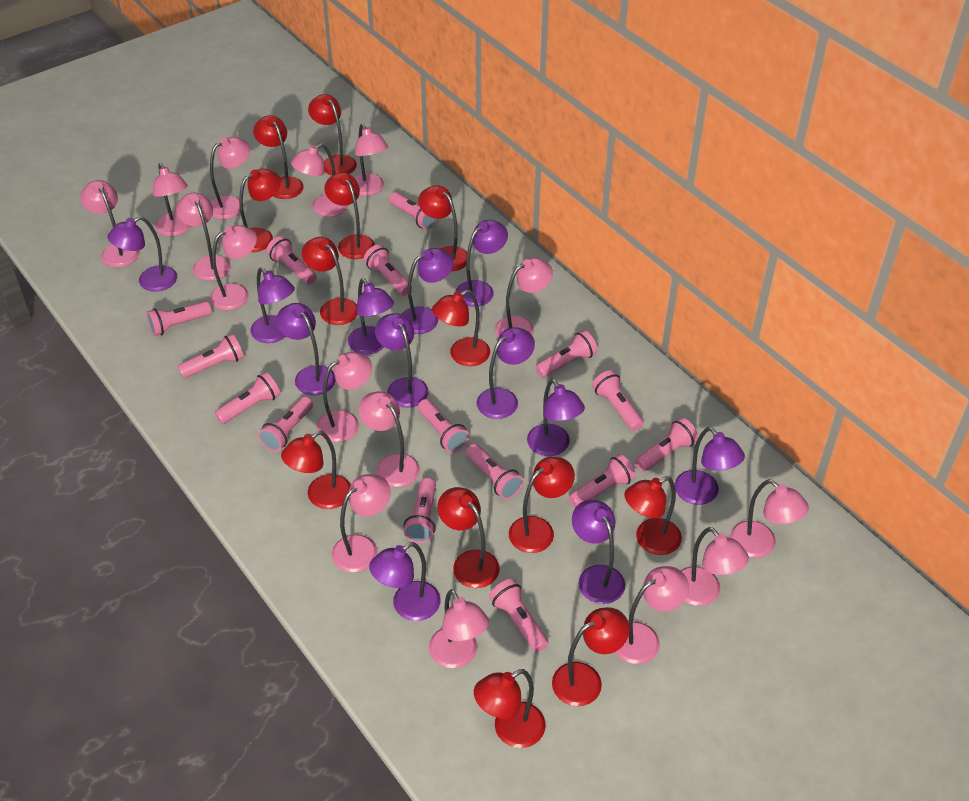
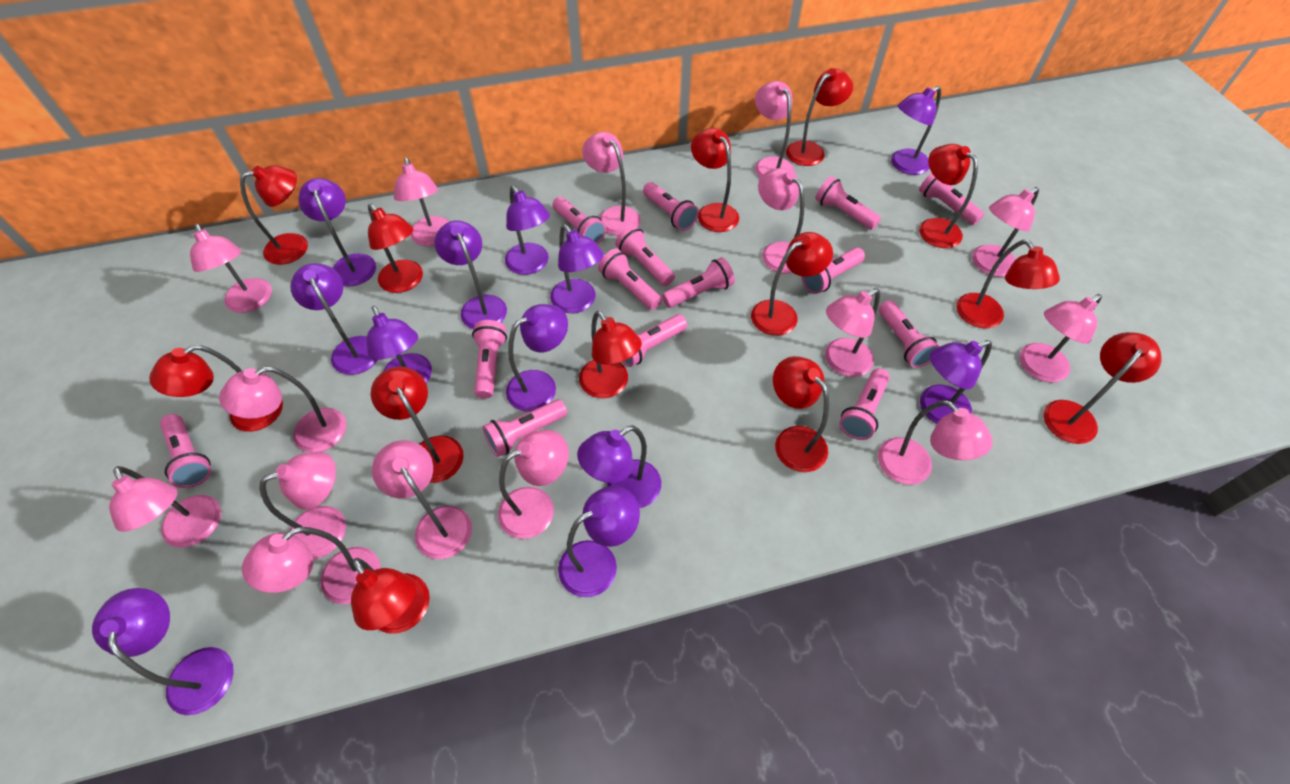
pink flashlight: 15 -> 14

